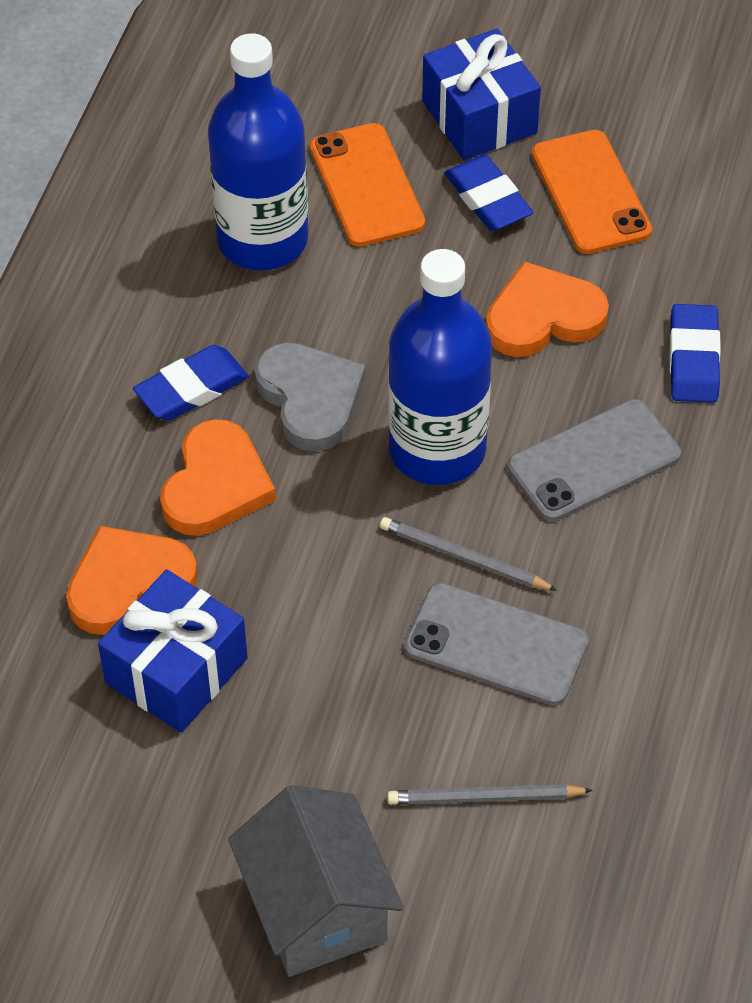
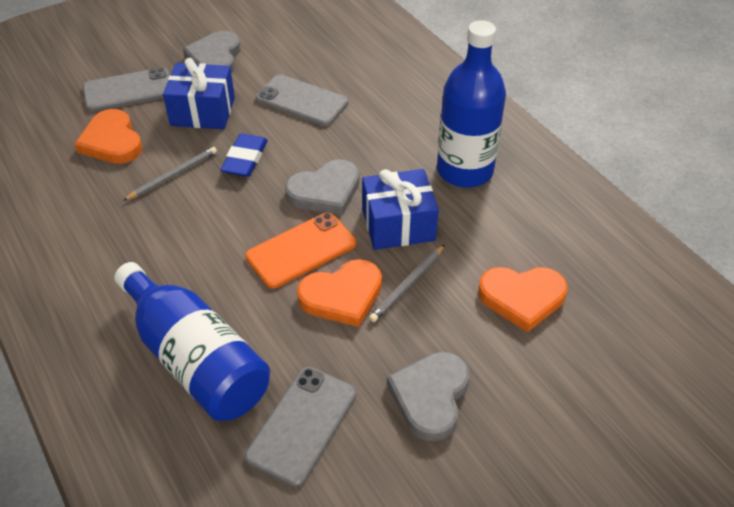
blue eraser: 3 -> 1
grey heart: 1 -> 3
grey house: 1 -> 0
grey phone: 2 -> 3
orange phone: 2 -> 1

